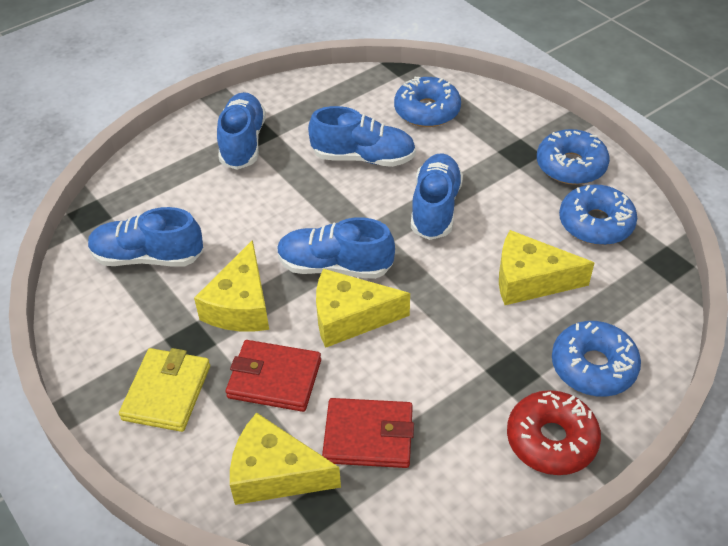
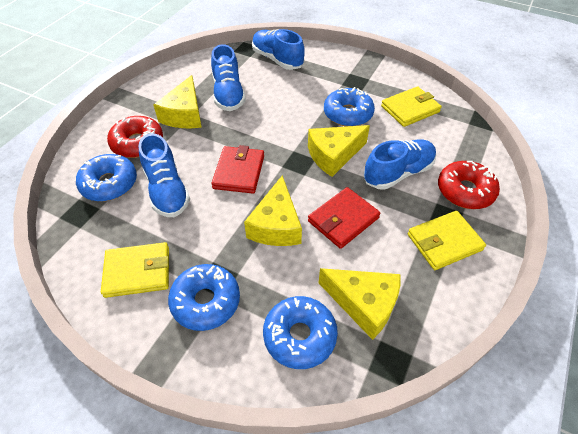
blue shoe: 5 -> 4
red donut: 1 -> 2
yellow wallet: 1 -> 3

